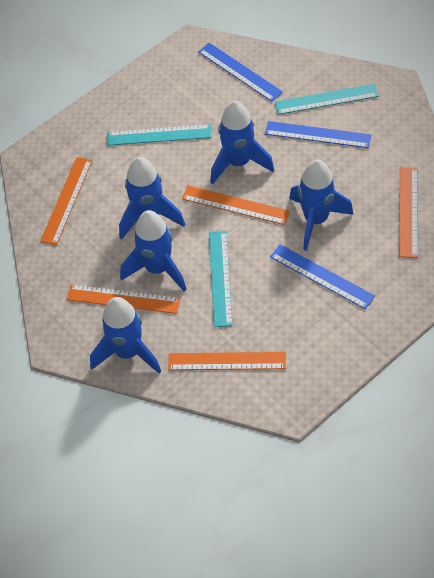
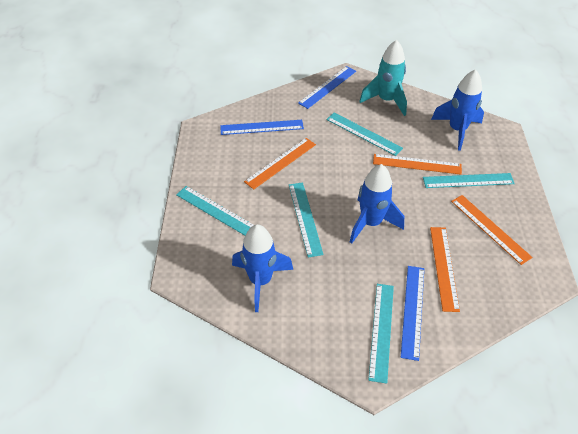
blue rocket: 5 -> 3
orange ruler: 5 -> 4
turquoise rocket: 0 -> 1
turquoise ruler: 3 -> 5

